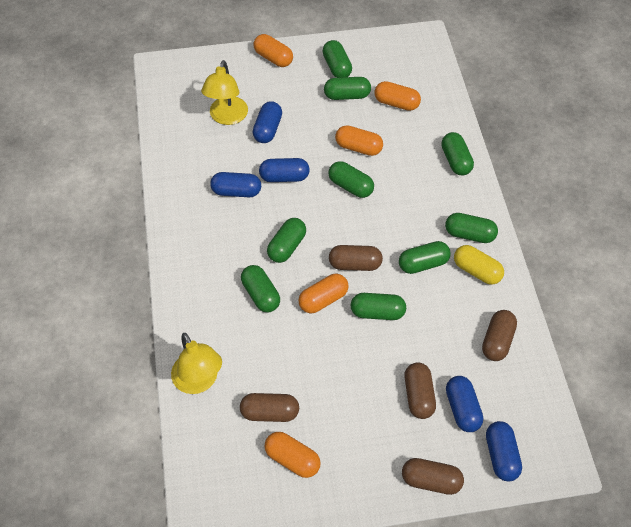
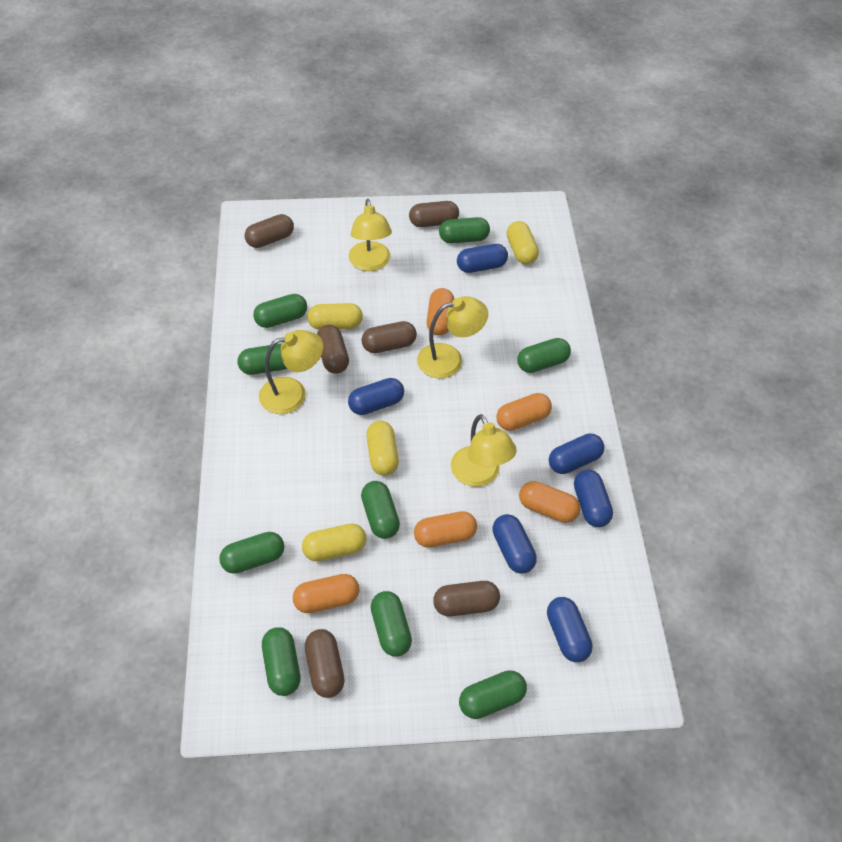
blue capsule: 5 -> 6
brown capsule: 5 -> 6
yellow capsule: 1 -> 4
yellow lamp: 2 -> 4

